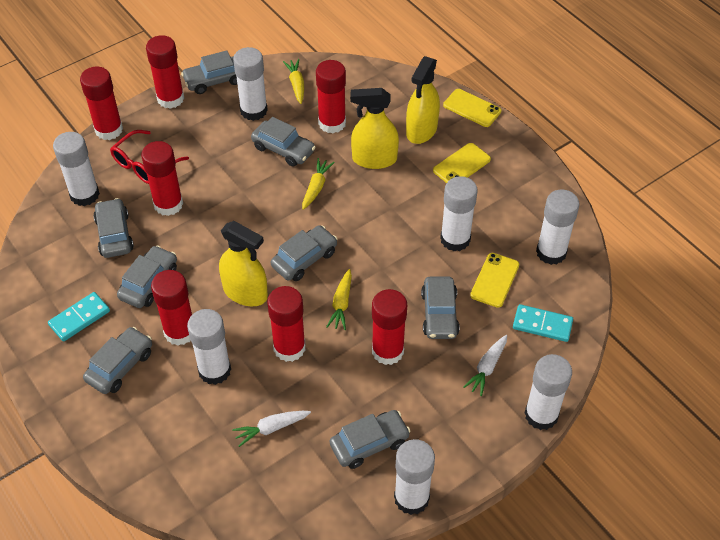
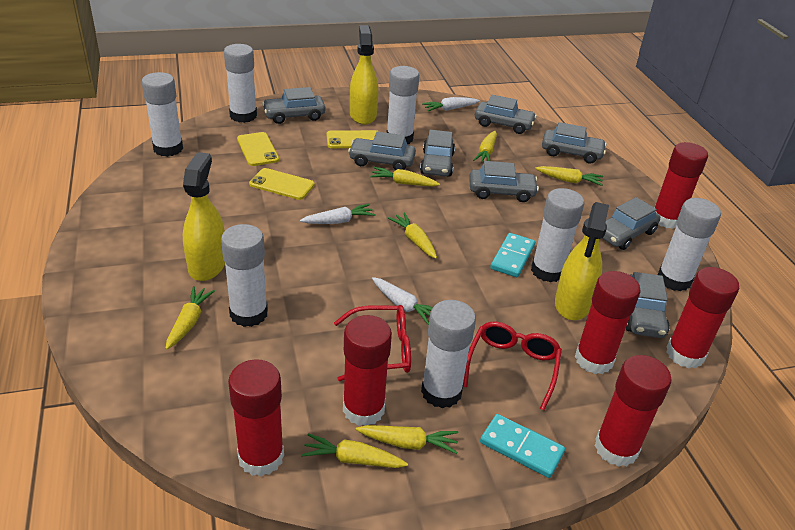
red glasses: 1 -> 2
red glue stick: 7 -> 6
white carrot: 2 -> 3
yellow carrot: 3 -> 7

